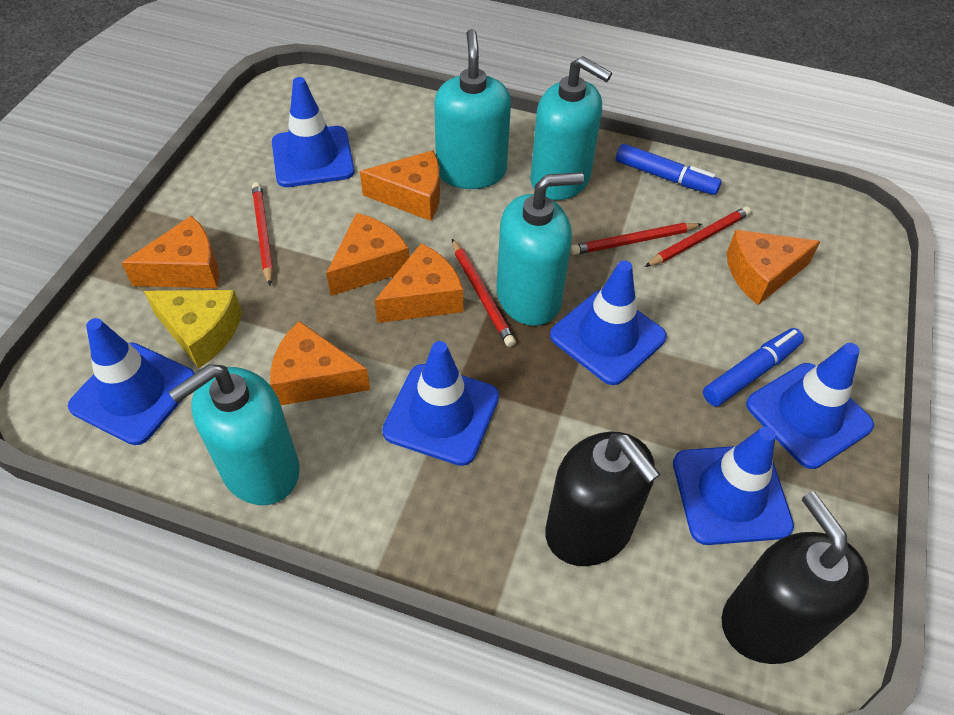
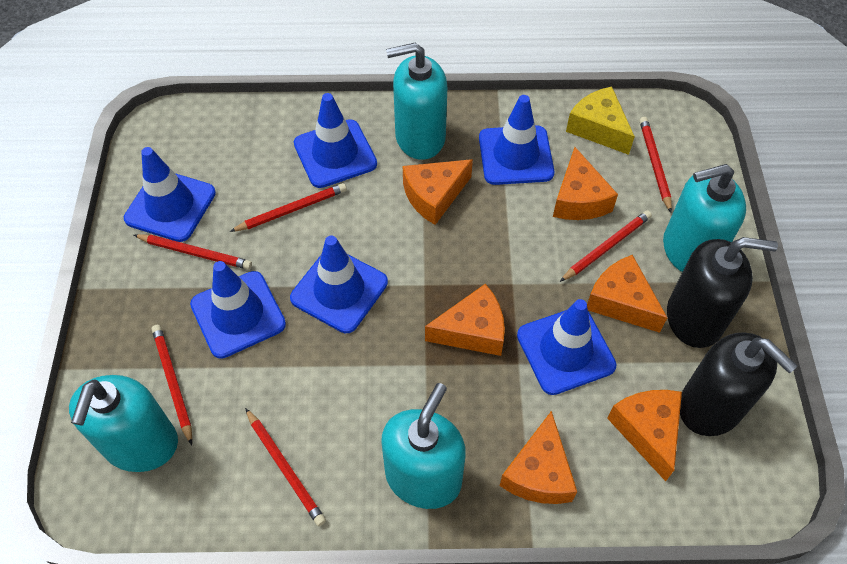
blue marker: 2 -> 0
red pencil: 4 -> 6

